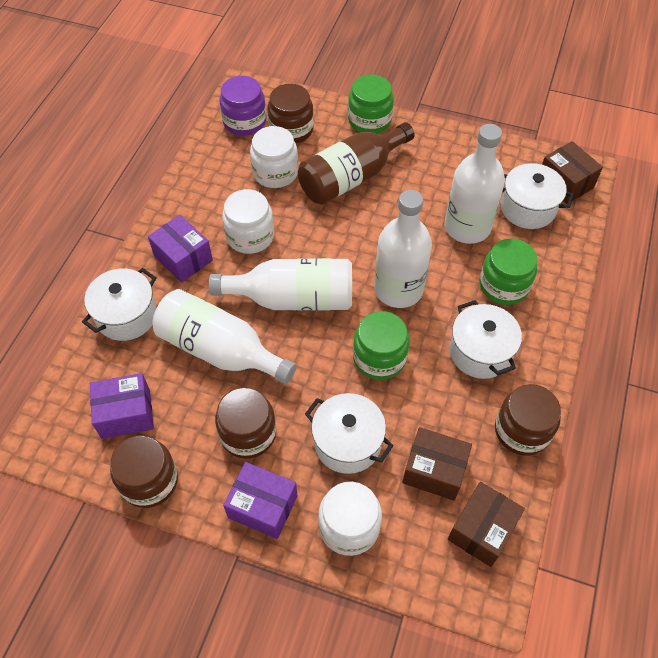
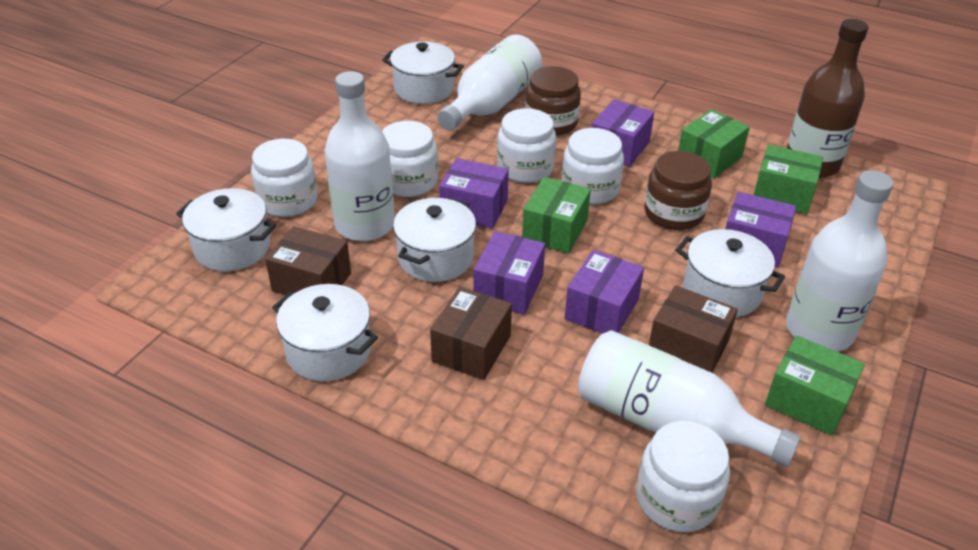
brown jar: 4 -> 2
green box: 0 -> 4
green jar: 3 -> 0
purple box: 3 -> 5
purple jar: 1 -> 0
white jar: 3 -> 5
white pot: 4 -> 5

